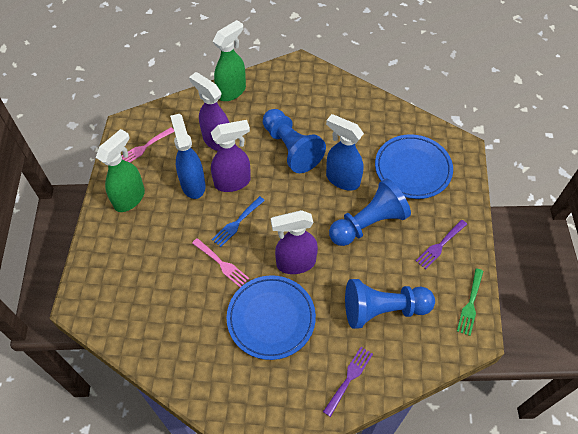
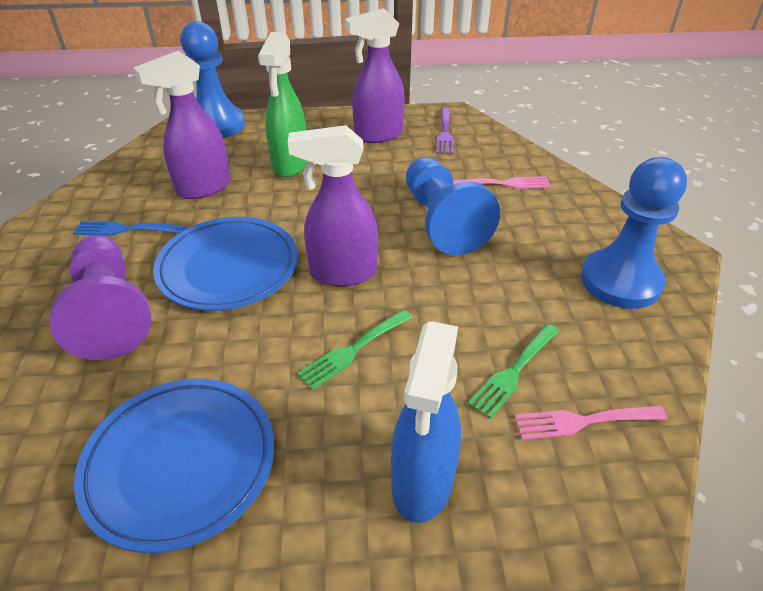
blue spray bottle: 2 -> 1
green fork: 1 -> 2
green spray bottle: 2 -> 1
purple fork: 2 -> 1
purple pawn: 0 -> 1

